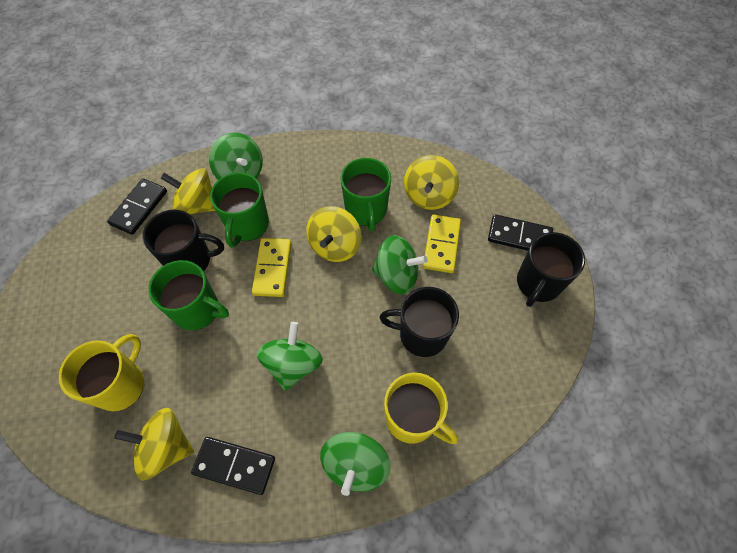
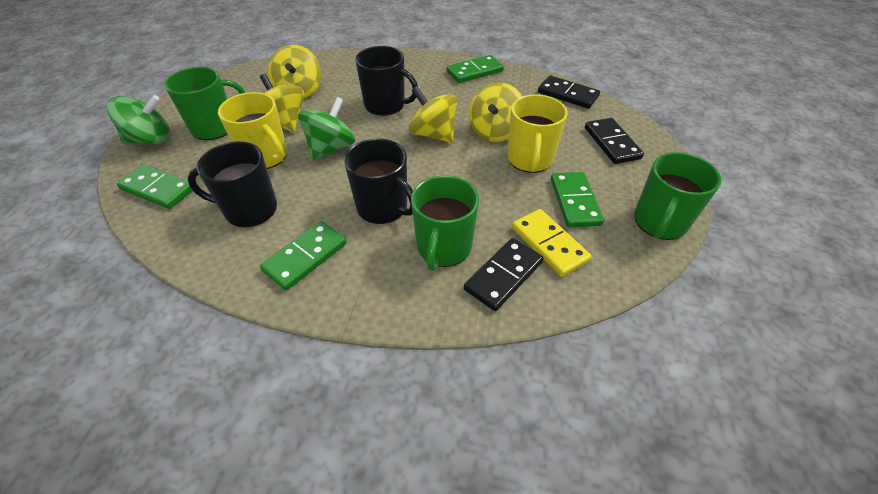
green domino: 0 -> 4
green spinning top: 4 -> 2
yellow domino: 2 -> 1

